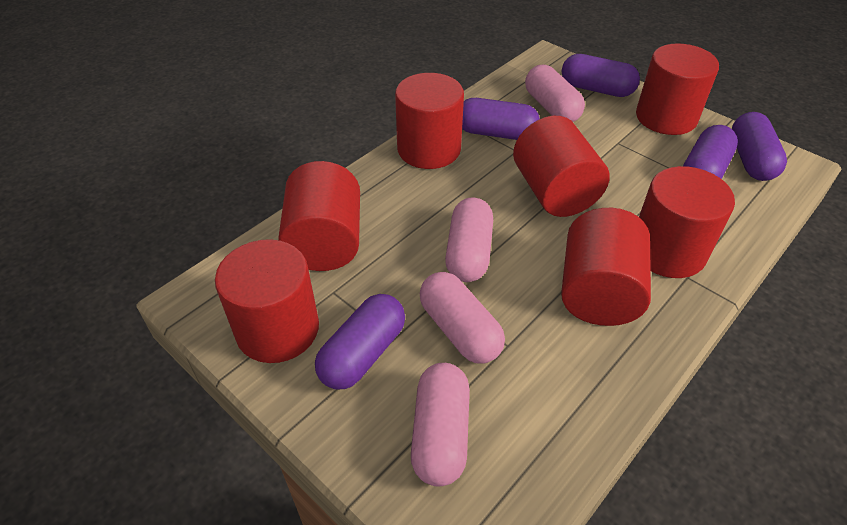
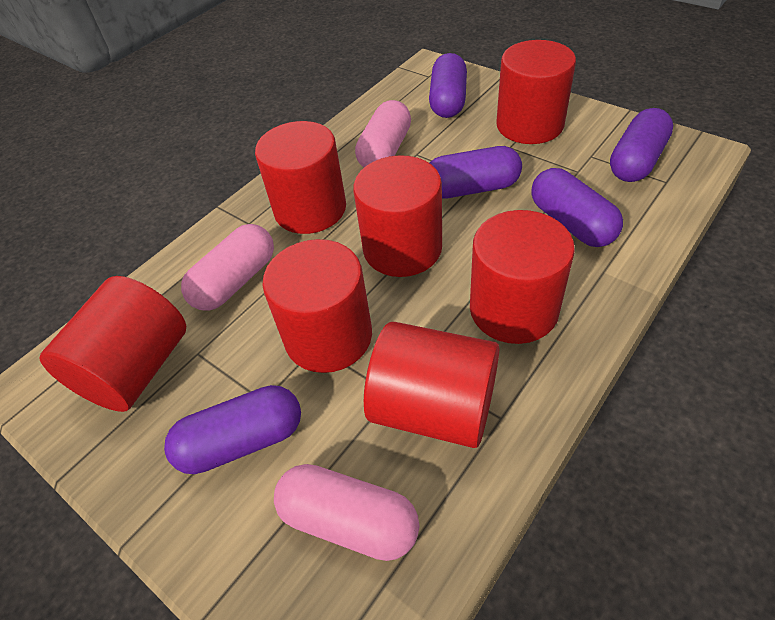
pink capsule: 4 -> 3

